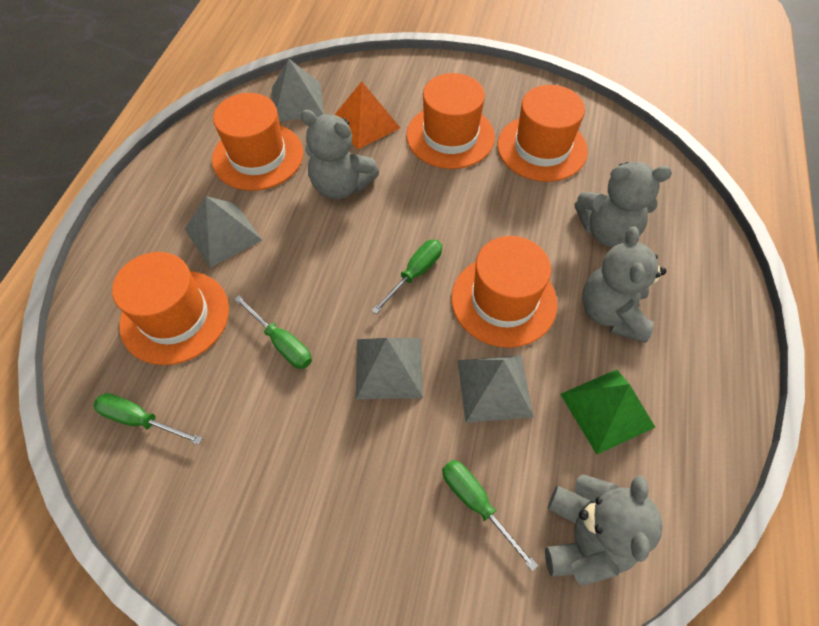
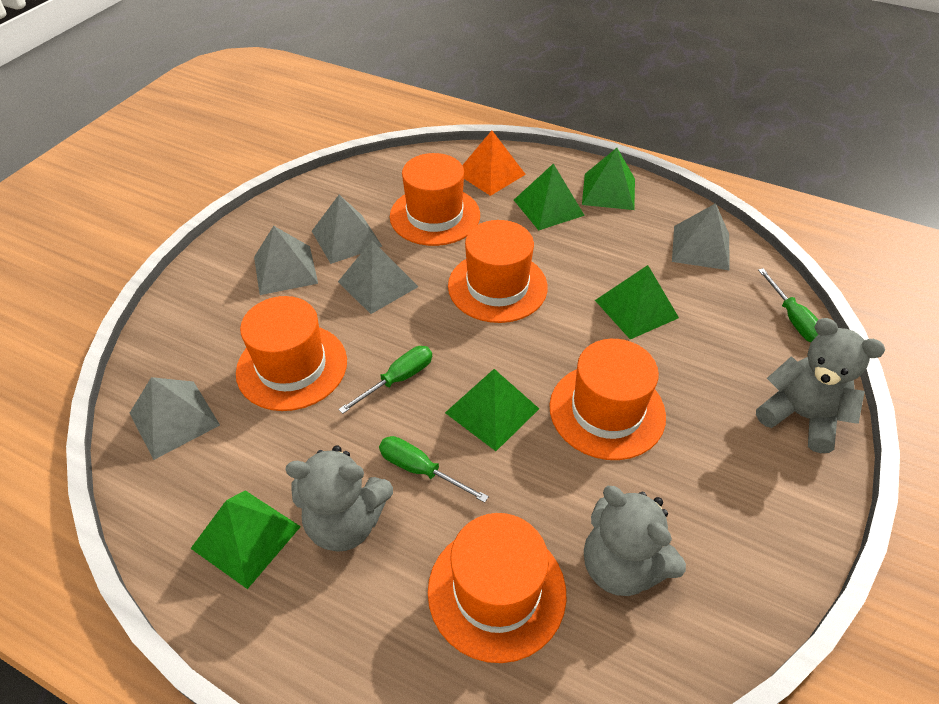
green pyramid: 1 -> 5
green screwdriver: 4 -> 3
grey pyramid: 4 -> 5
grey teddy bear: 4 -> 3

